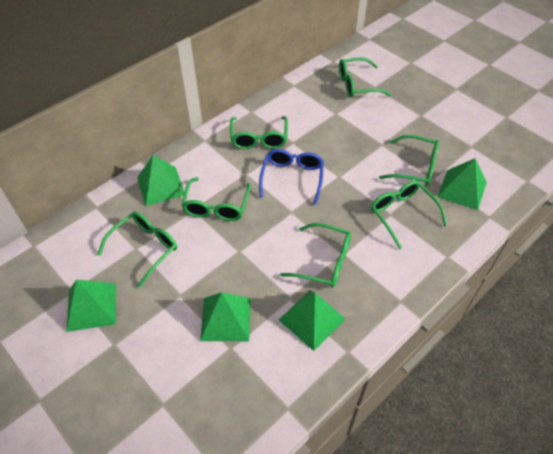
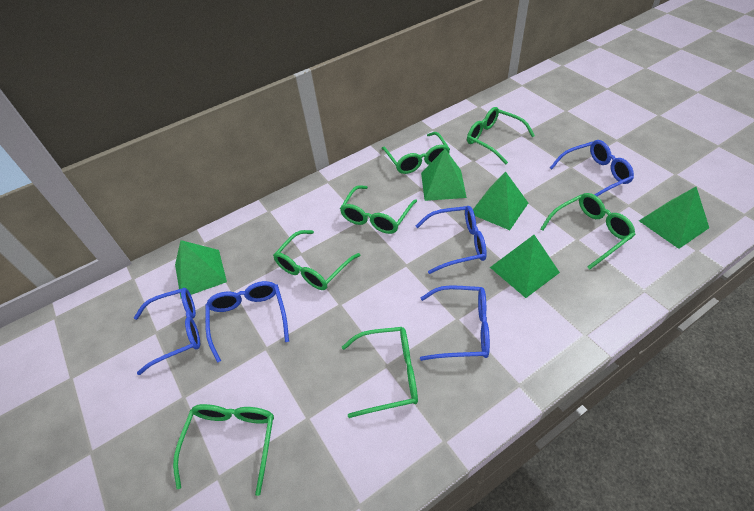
blue glasses: 1 -> 5

